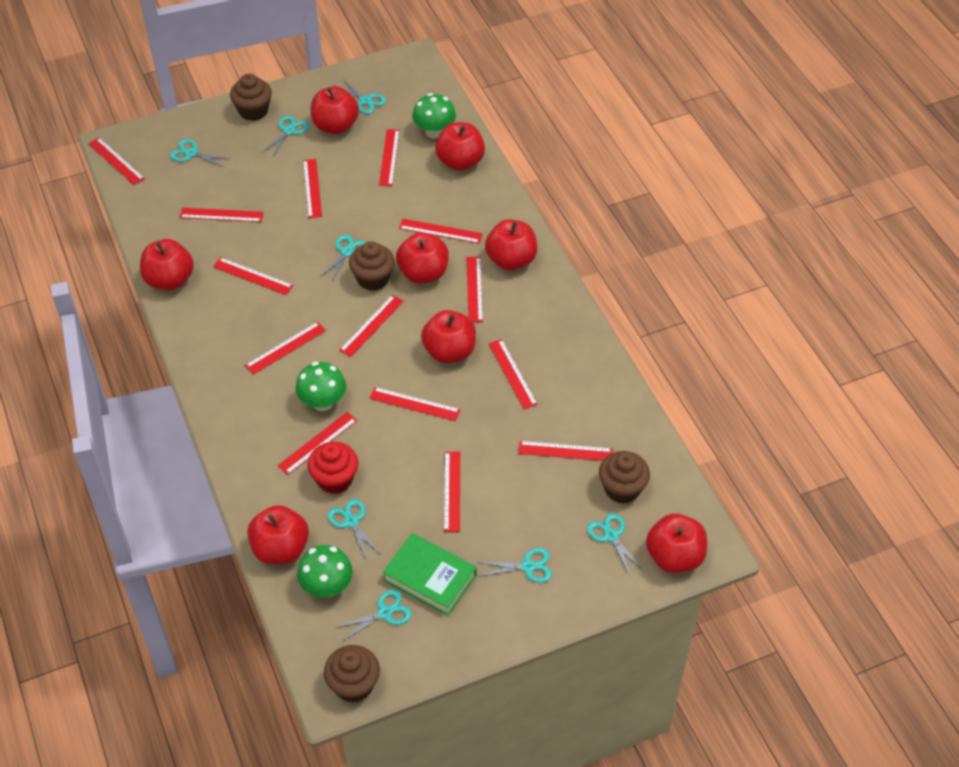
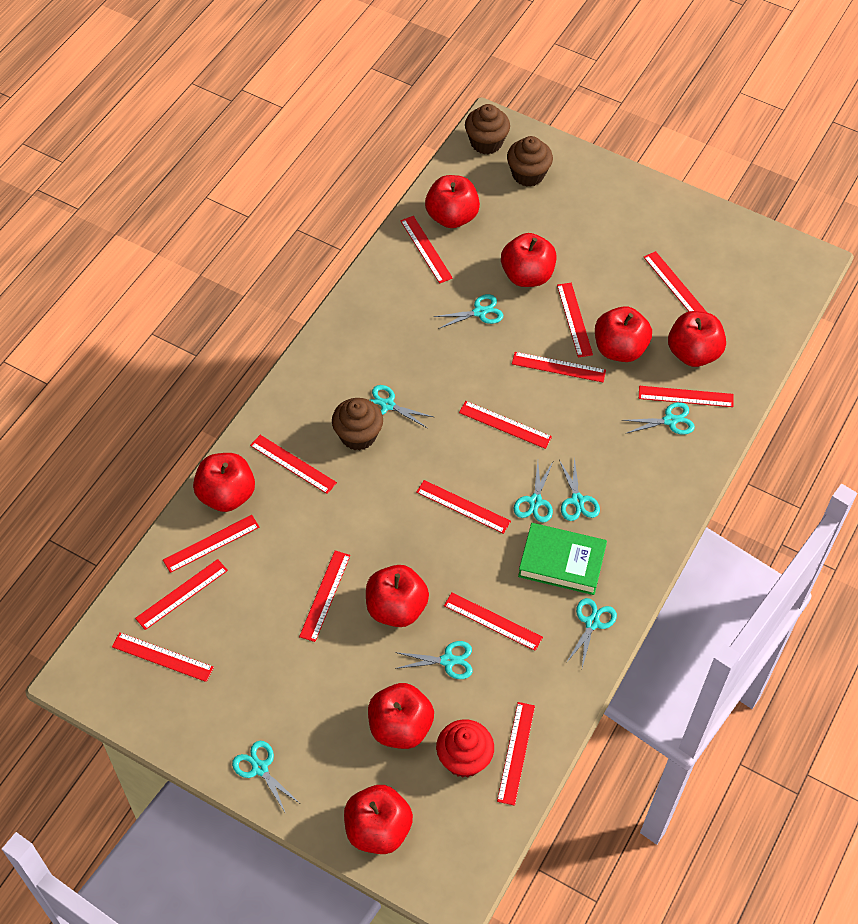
brown cupcake: 4 -> 3
green mushroom: 3 -> 0

